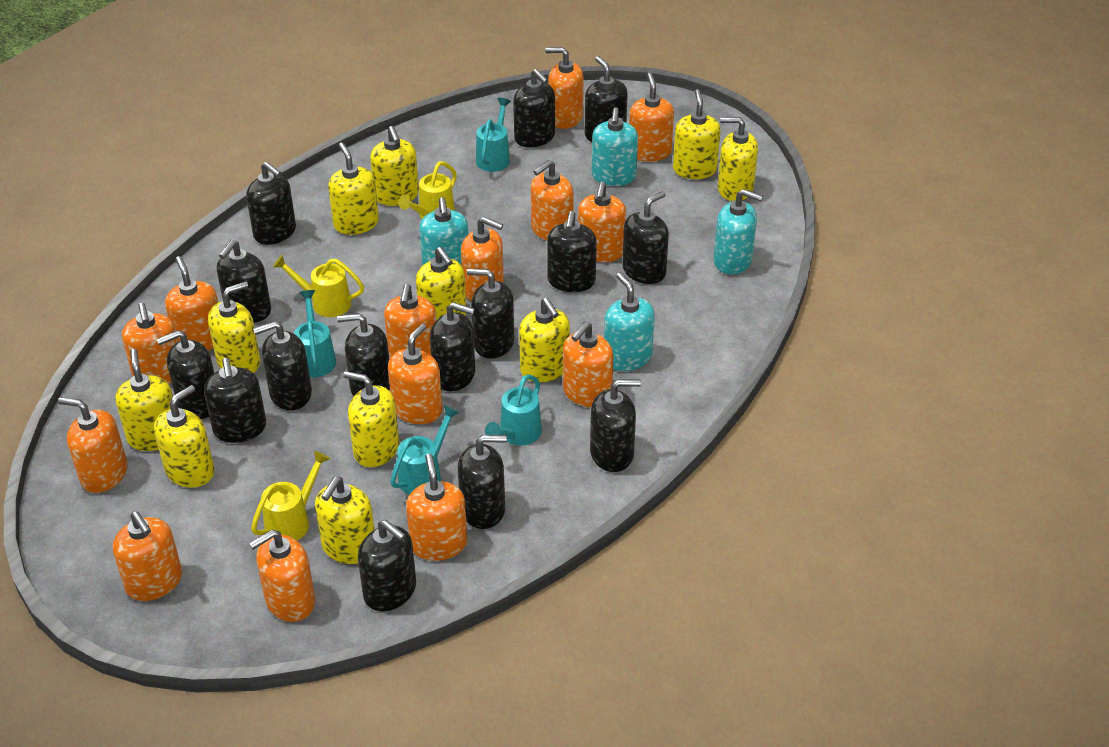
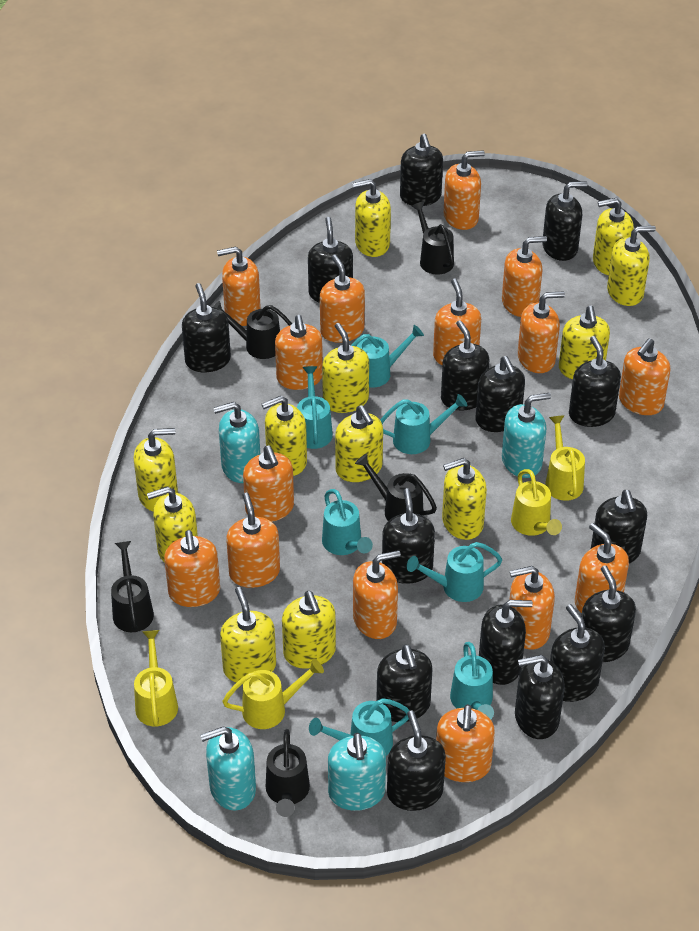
black watering can: 0 -> 5
orange soap dispenser: 14 -> 15
turquoise watering can: 4 -> 7
yellow soap dispenser: 11 -> 12
yellow watering can: 3 -> 4

